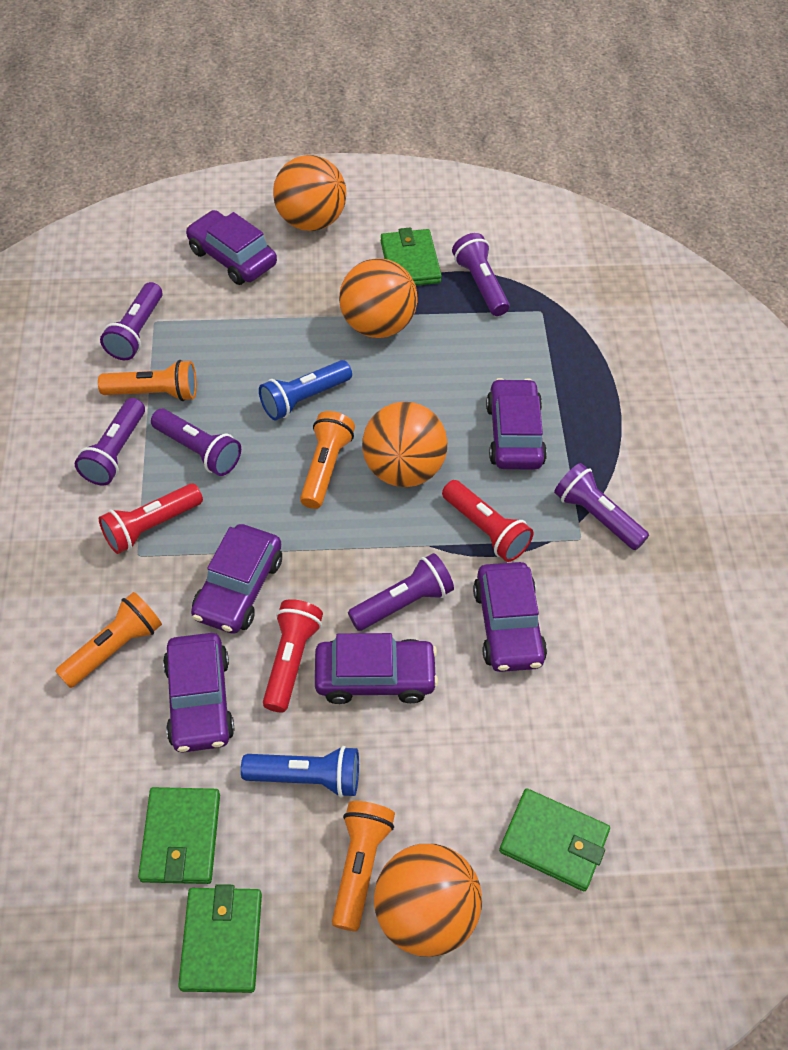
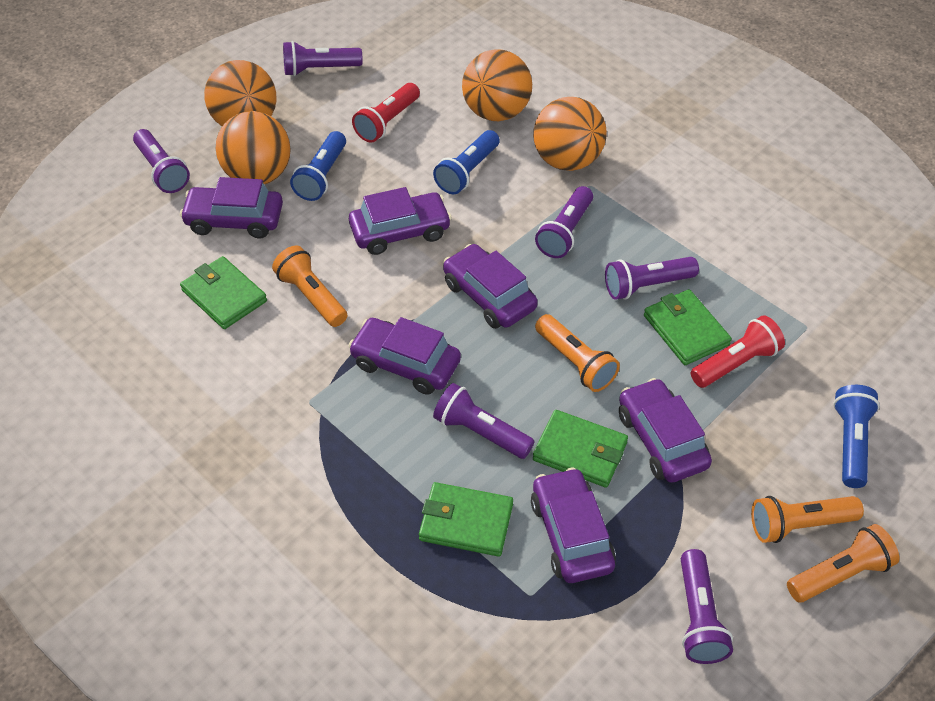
blue flashlight: 2 -> 3
red flashlight: 3 -> 2

